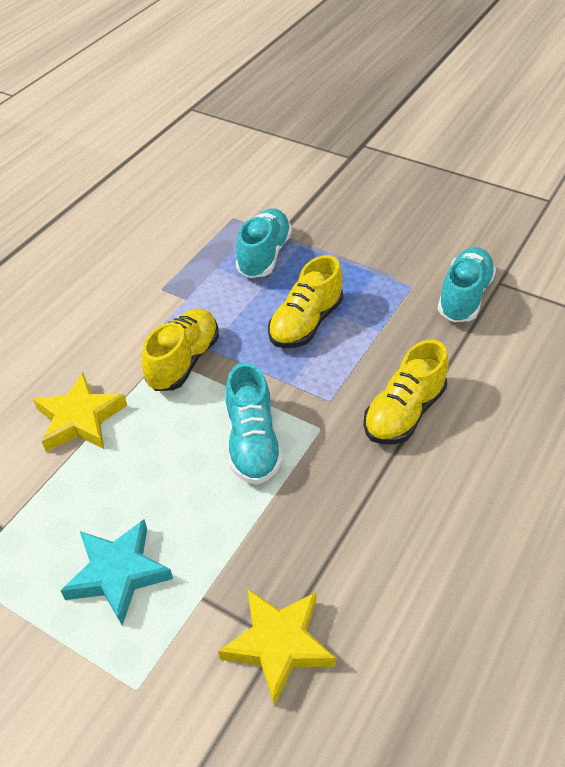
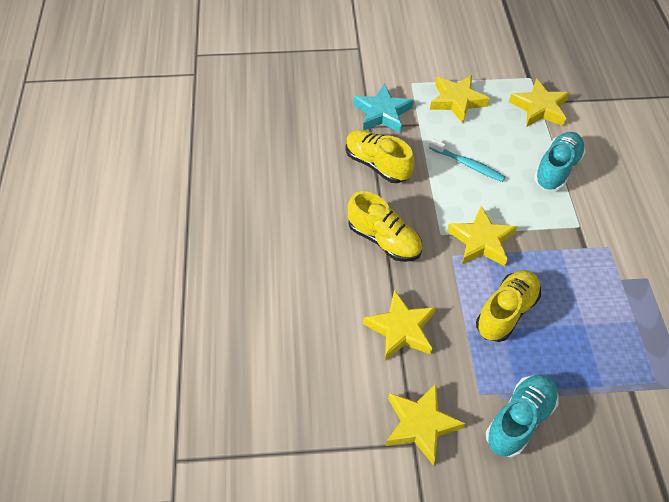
turquoise shoe: 3 -> 2
turquoise toothbrush: 0 -> 1
yellow star: 2 -> 5

